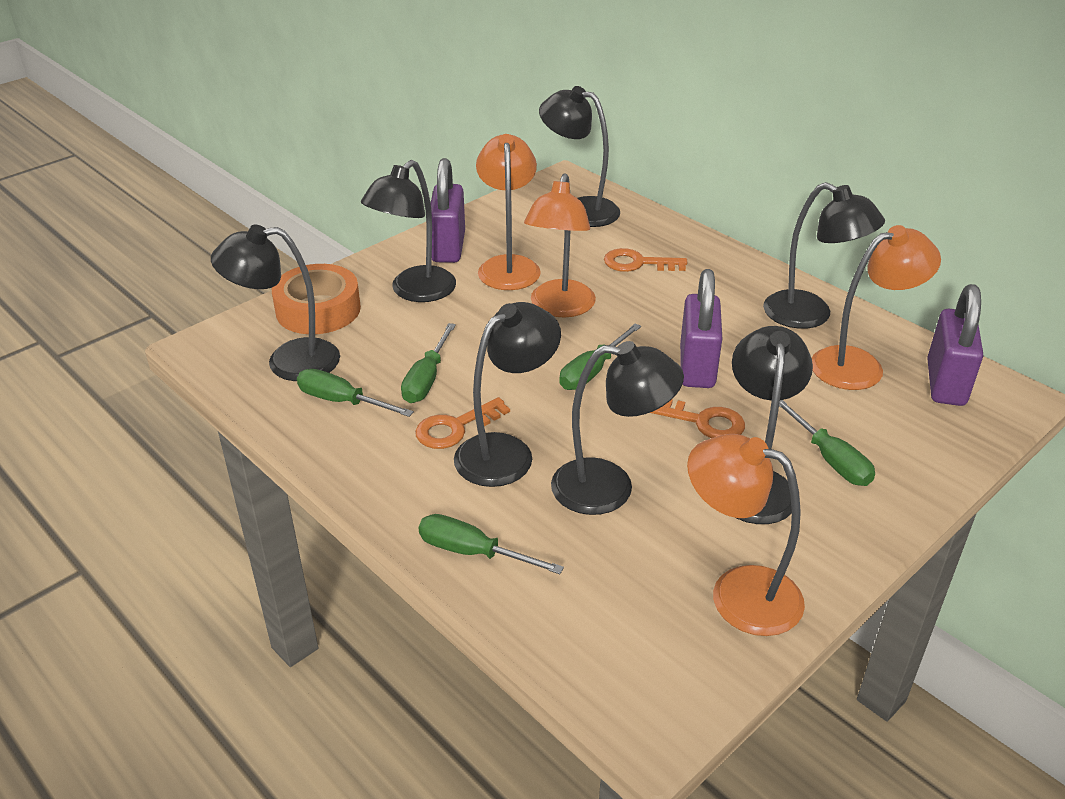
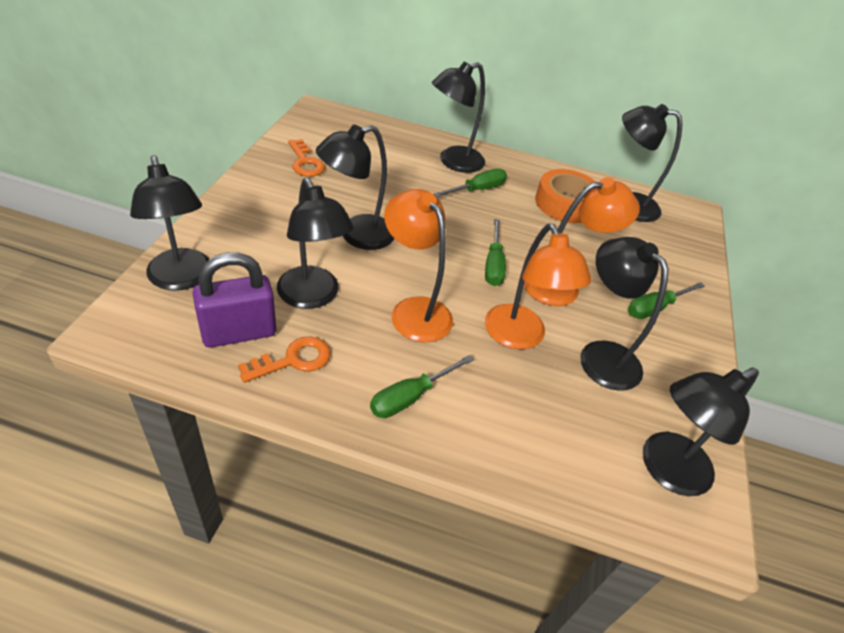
green screwdriver: 5 -> 4
orange key: 3 -> 2
orange lamp: 4 -> 3
purple padlock: 3 -> 1

